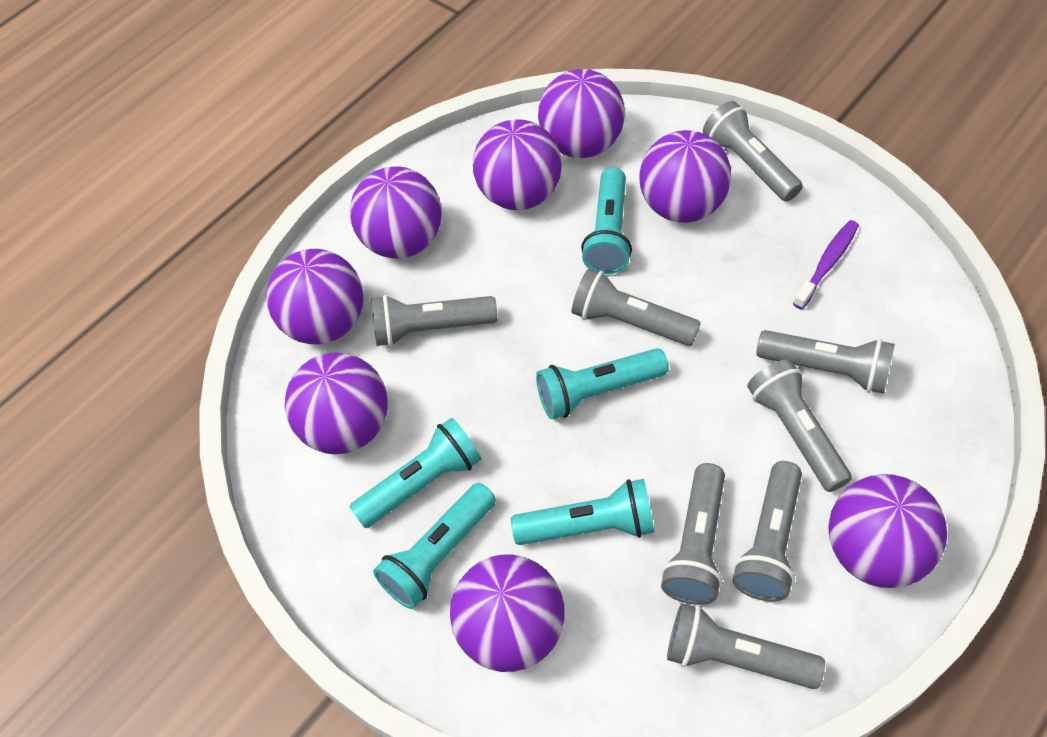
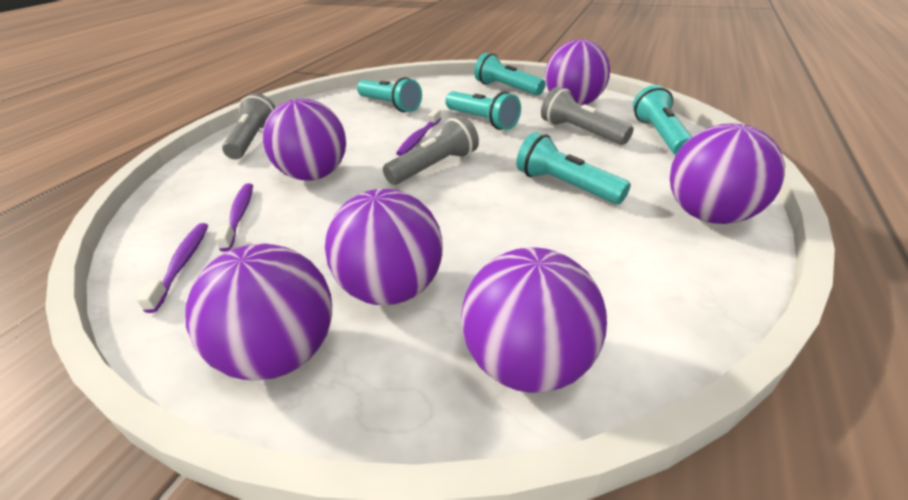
grey flashlight: 8 -> 3
purple ball: 8 -> 6
purple toothbrush: 1 -> 3

